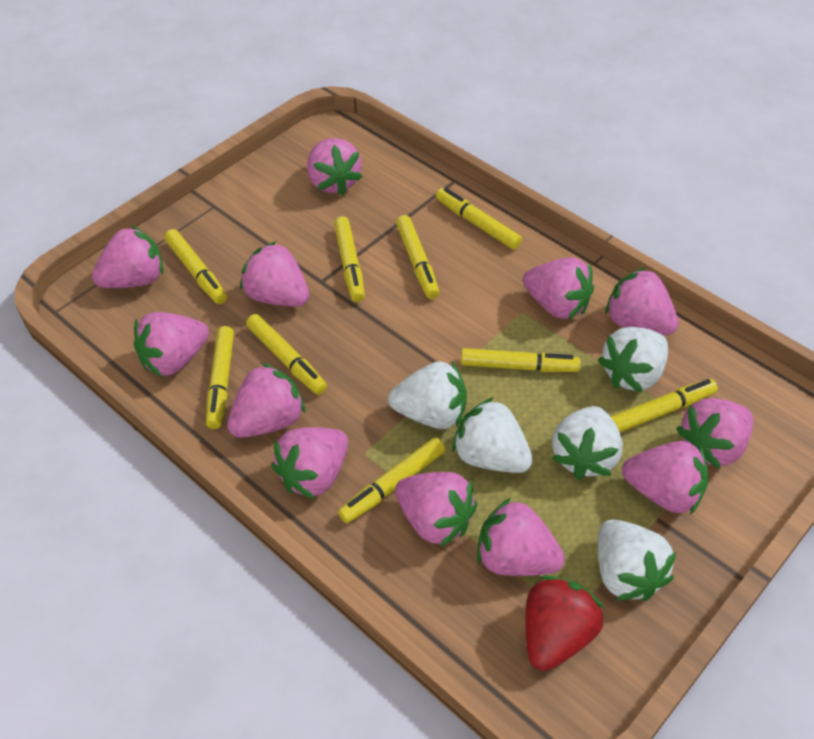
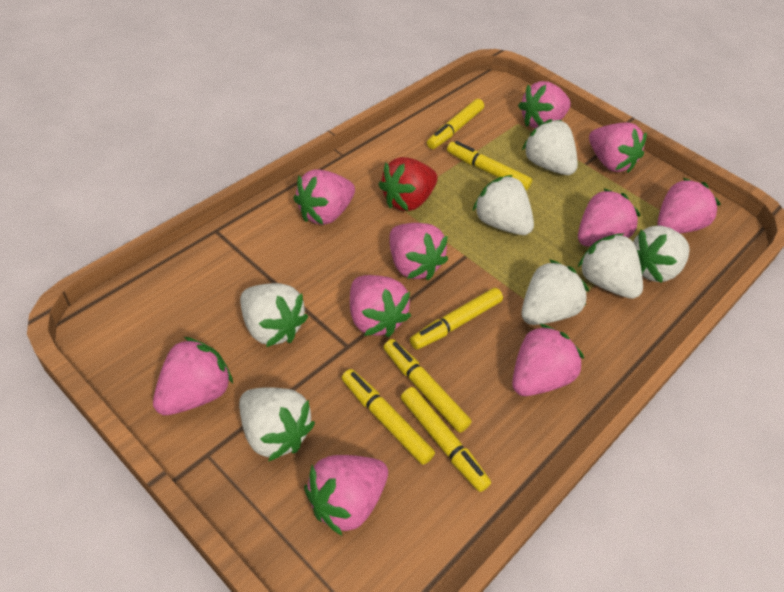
pink strawberry: 12 -> 10
white strawberry: 5 -> 7
yellow marker: 9 -> 6

